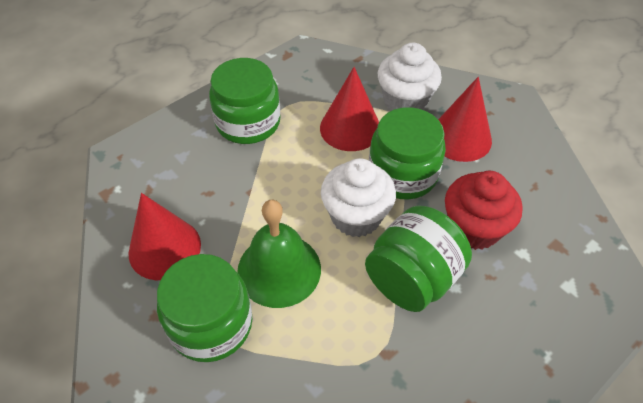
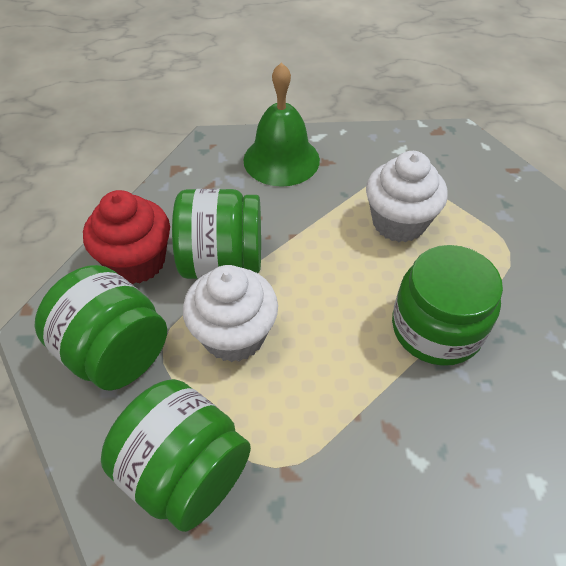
red cone: 3 -> 0

